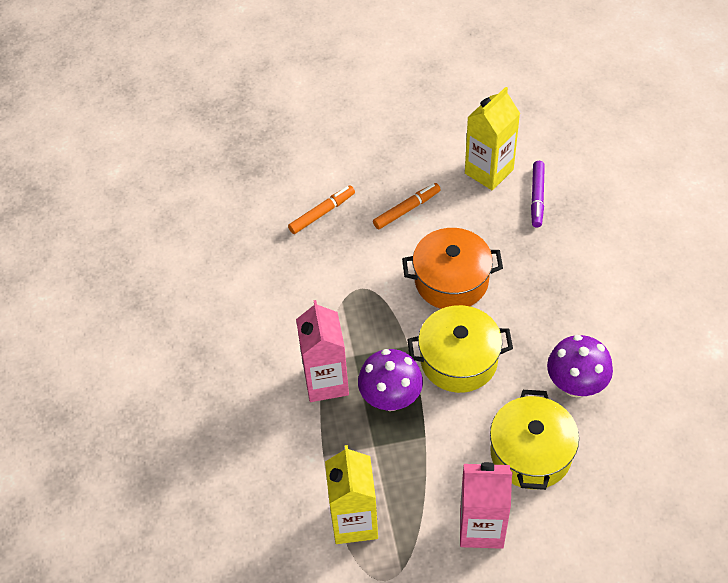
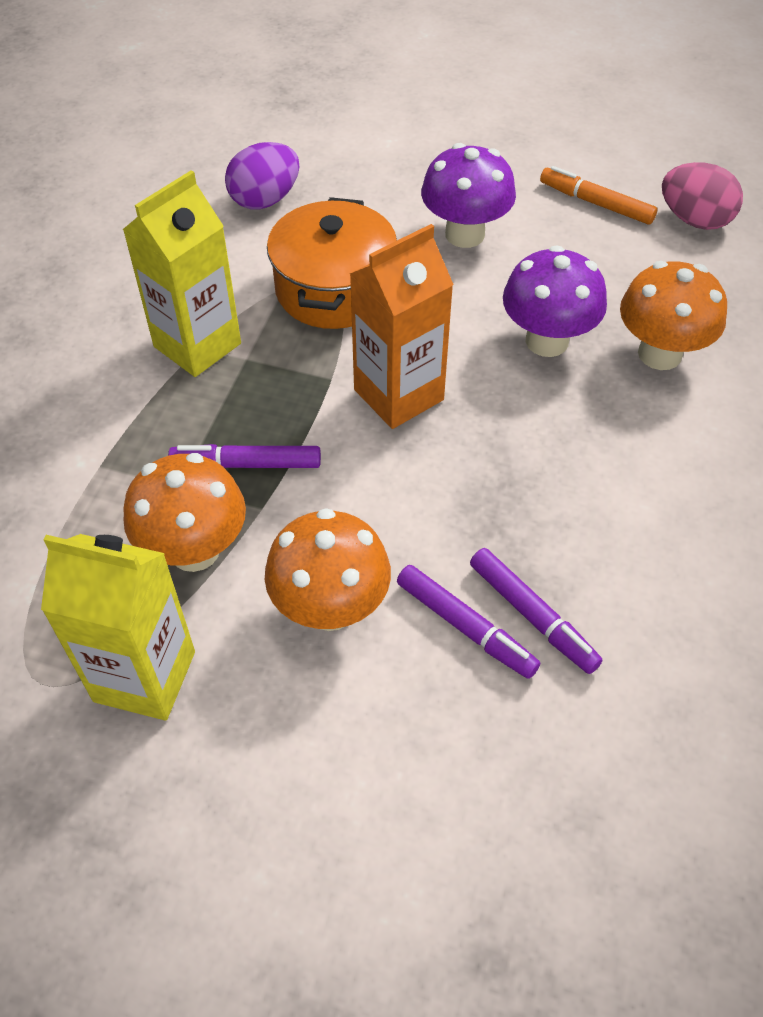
orange carton: 0 -> 1
orange marker: 2 -> 1
orange mushroom: 0 -> 3
pink carton: 2 -> 0
pink egg: 0 -> 1
purple egg: 0 -> 1
purple marker: 1 -> 3
yellow pot: 2 -> 0

